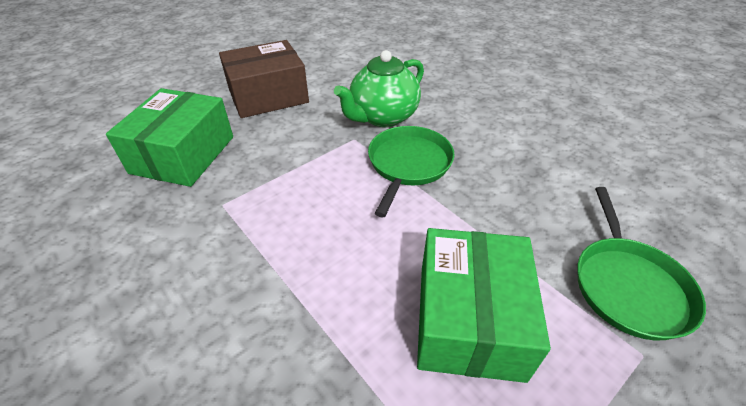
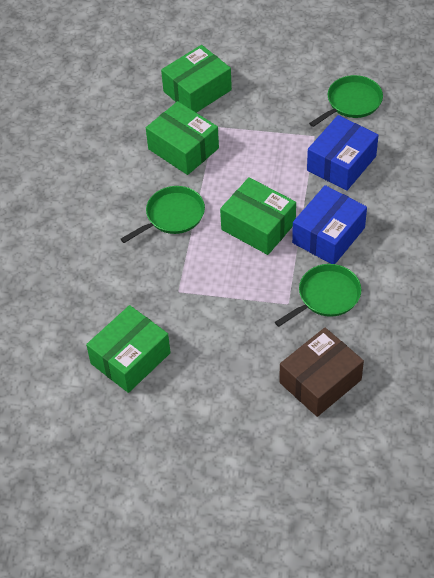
blue box: 0 -> 2
green box: 2 -> 4
green pan: 2 -> 3
green teapot: 1 -> 0

